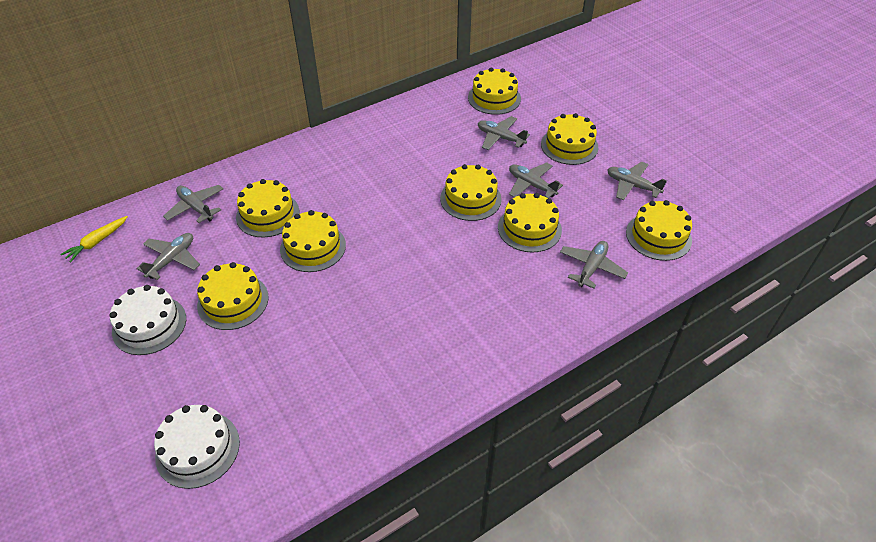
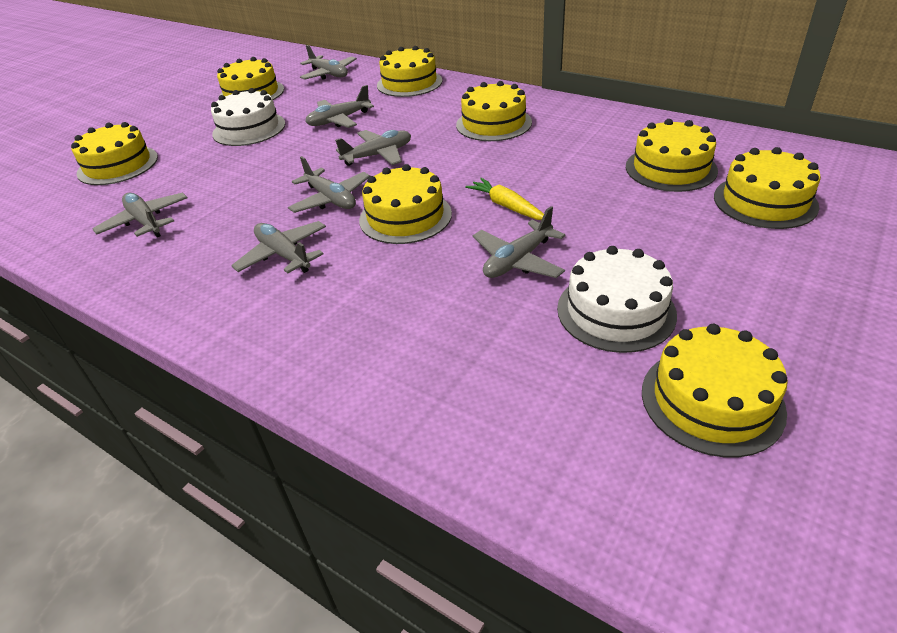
grey plane: 6 -> 7

